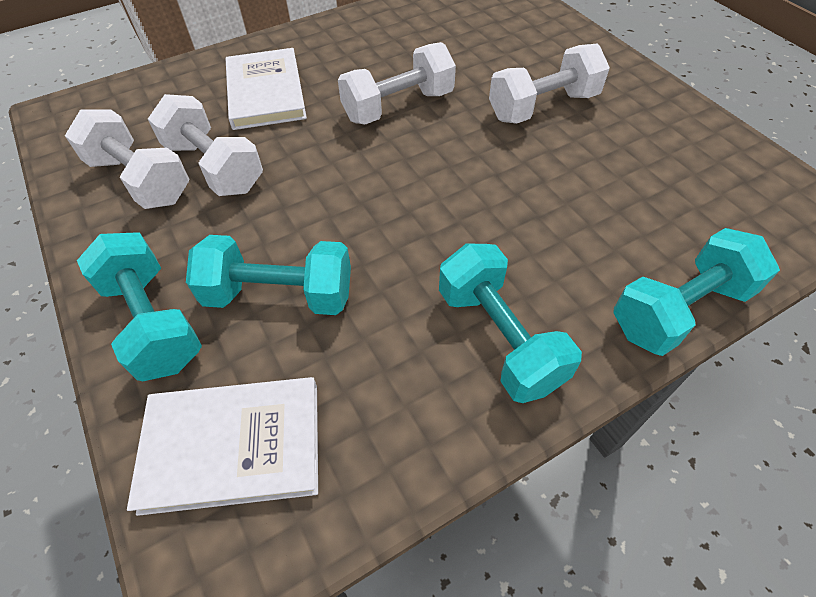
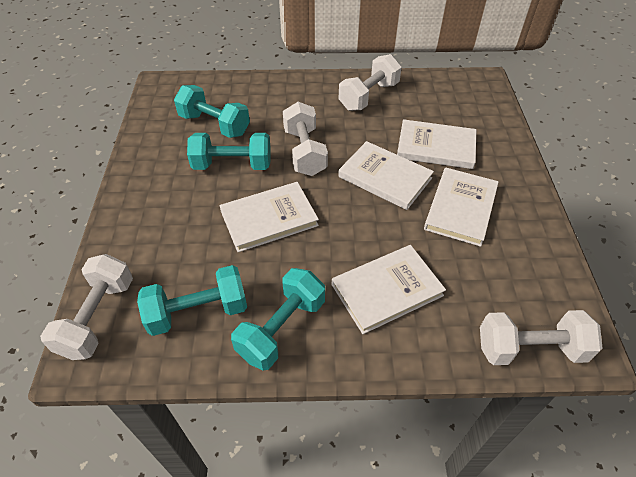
white book: 2 -> 5

